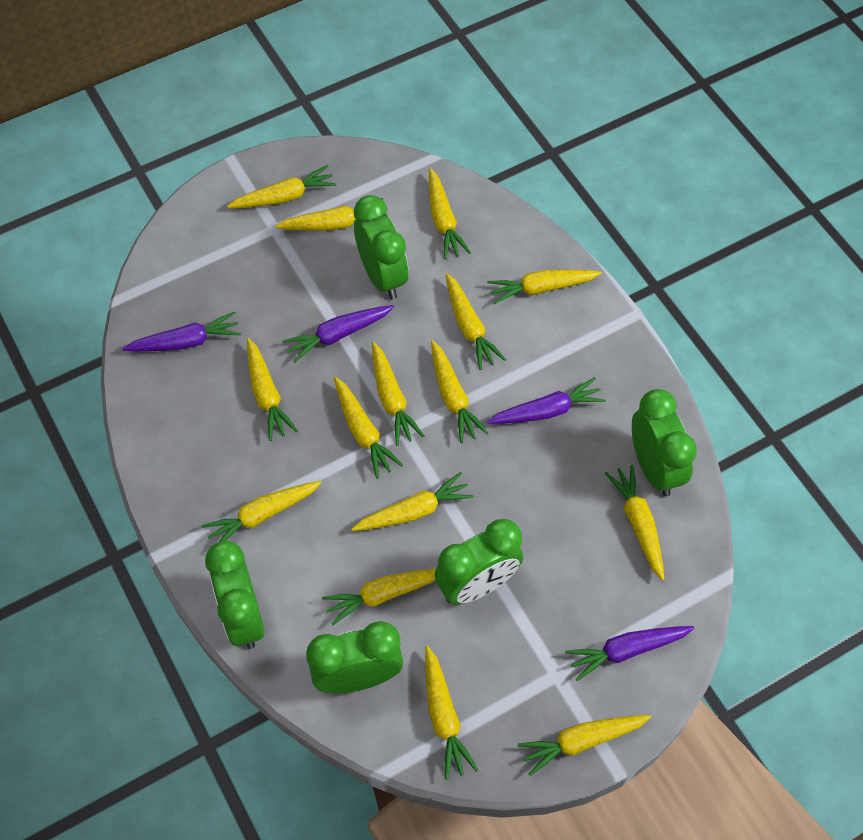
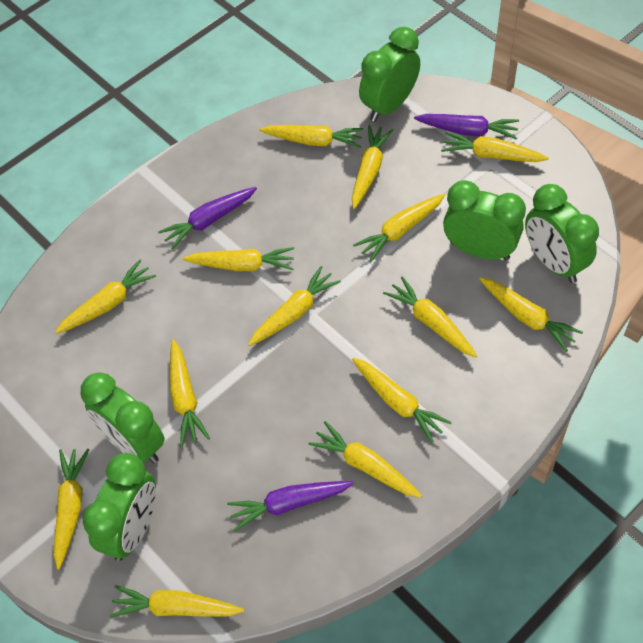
purple carrot: 4 -> 3
yellow carrot: 15 -> 14

